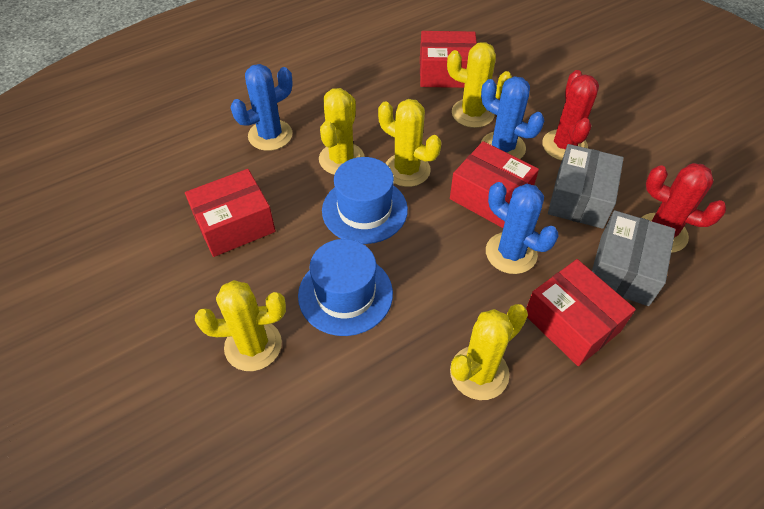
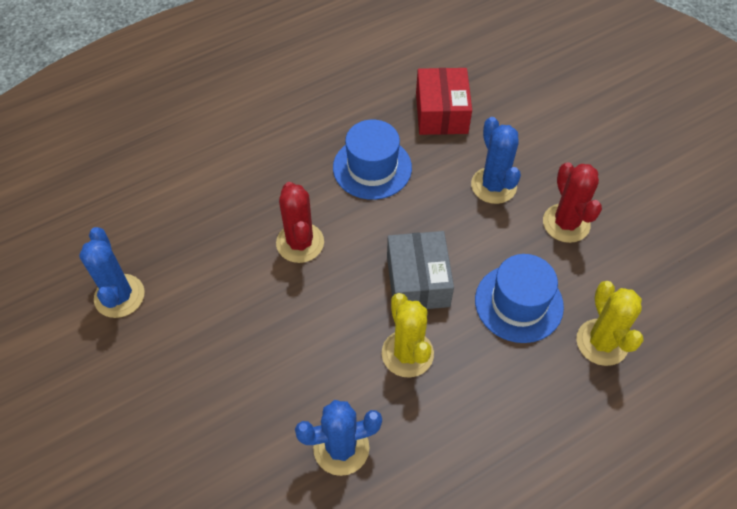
grey box: 2 -> 1
red box: 4 -> 1
yellow cactus: 5 -> 2

